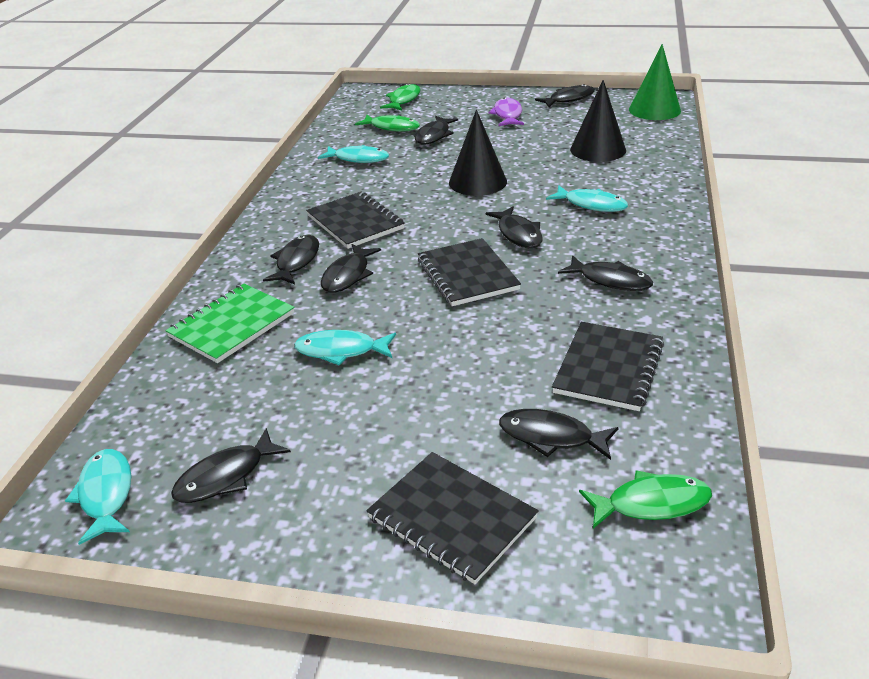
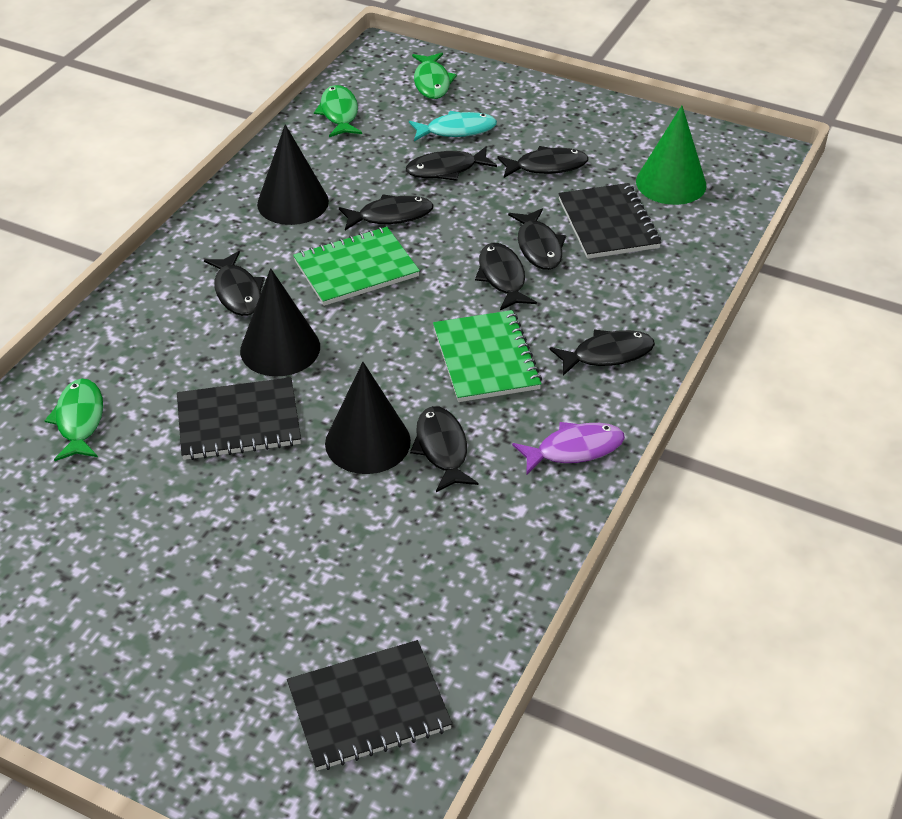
black cone: 2 -> 3
black notebook: 4 -> 3
green notebook: 1 -> 2
turquoise fish: 4 -> 1

